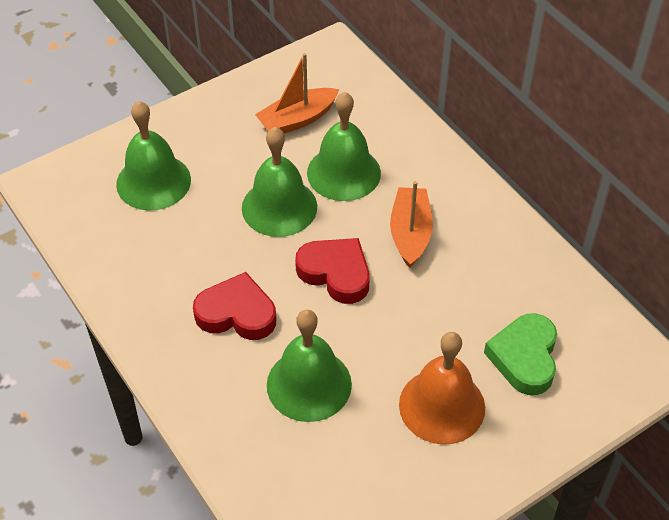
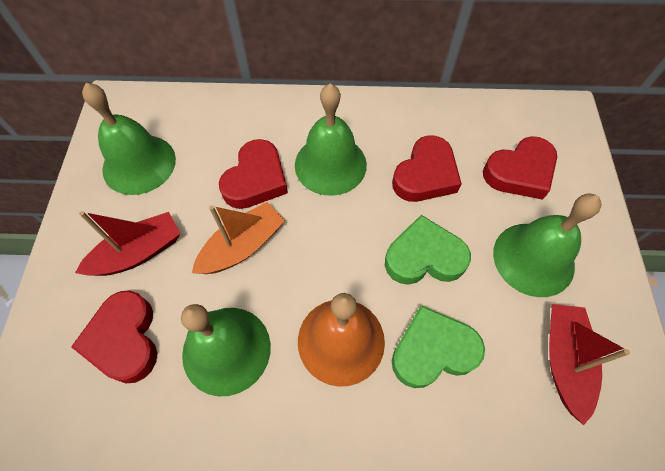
green heart: 1 -> 2
orange boat: 2 -> 1
red boat: 0 -> 2
red heart: 2 -> 4

